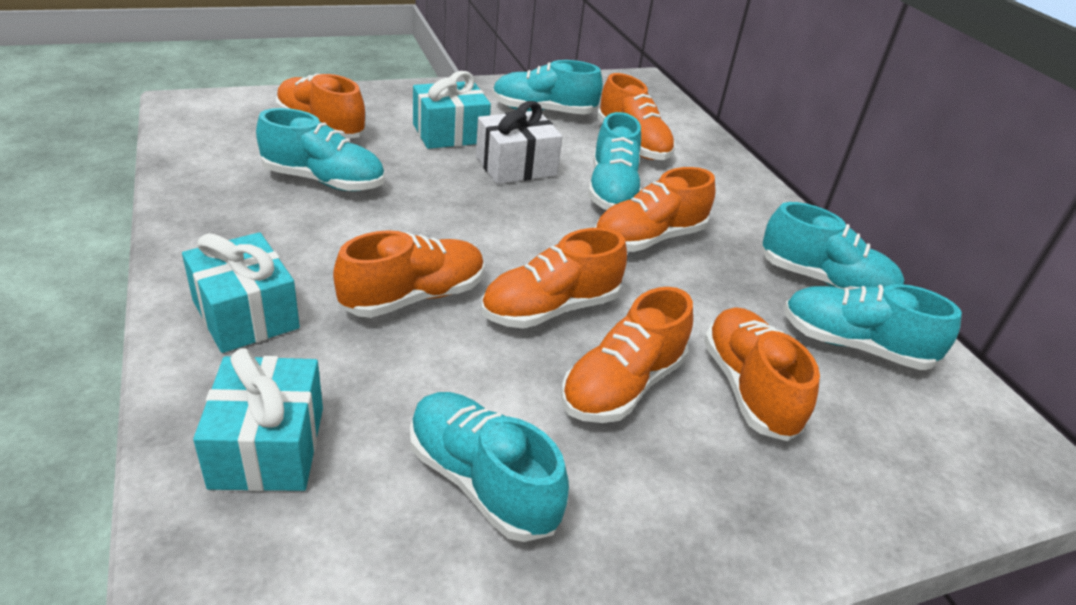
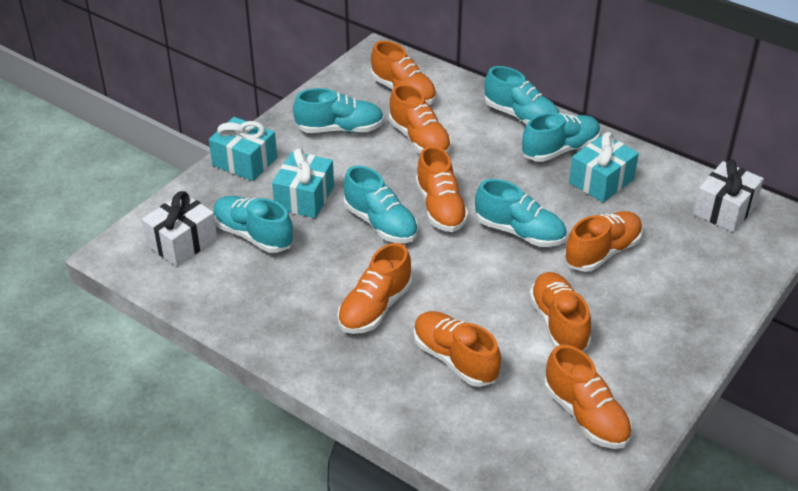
orange shoe: 7 -> 8
white gift: 1 -> 2

